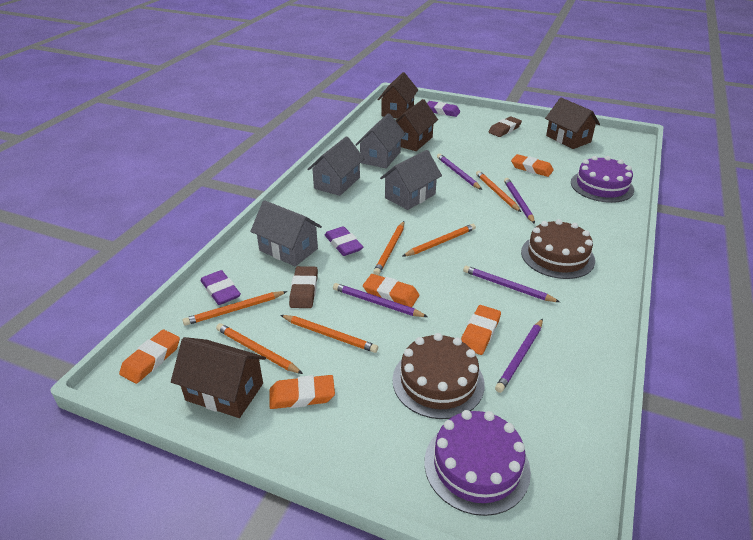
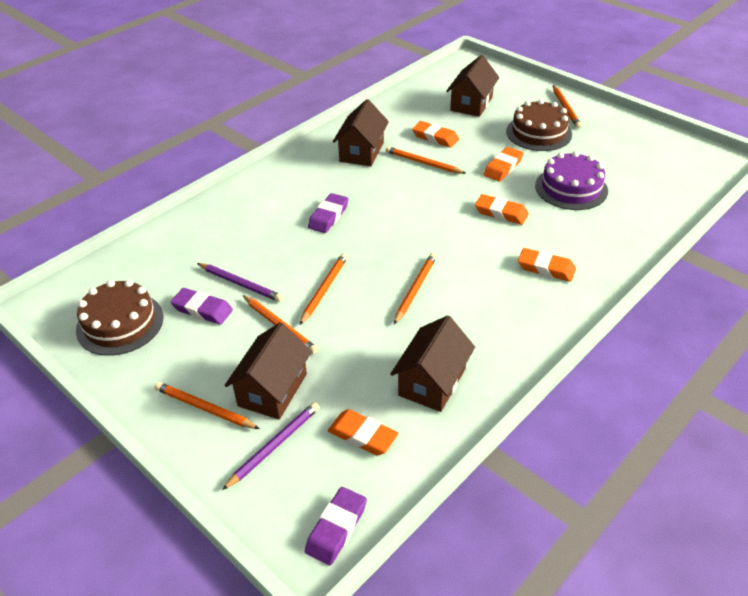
brown eraser: 2 -> 0
grey house: 4 -> 0
purple cake: 2 -> 1
purple pencil: 5 -> 2

